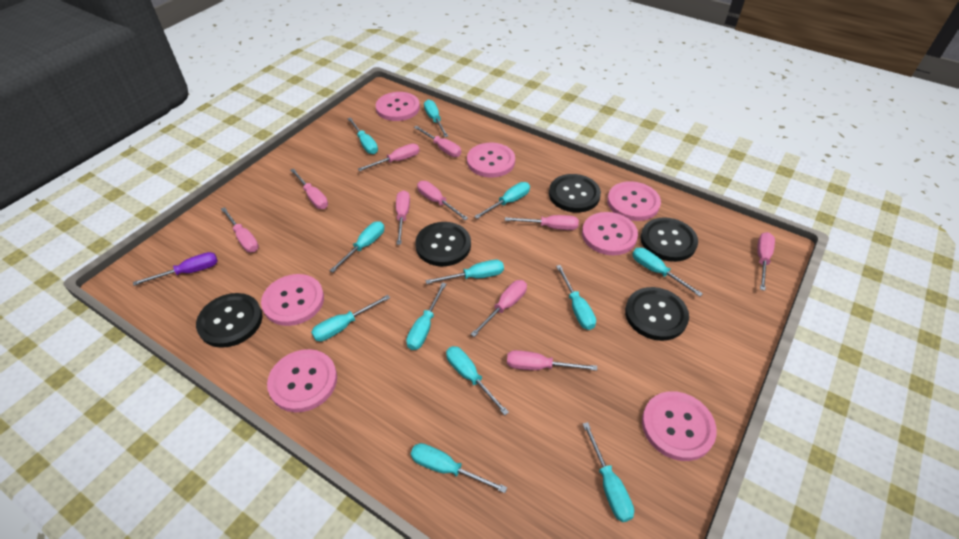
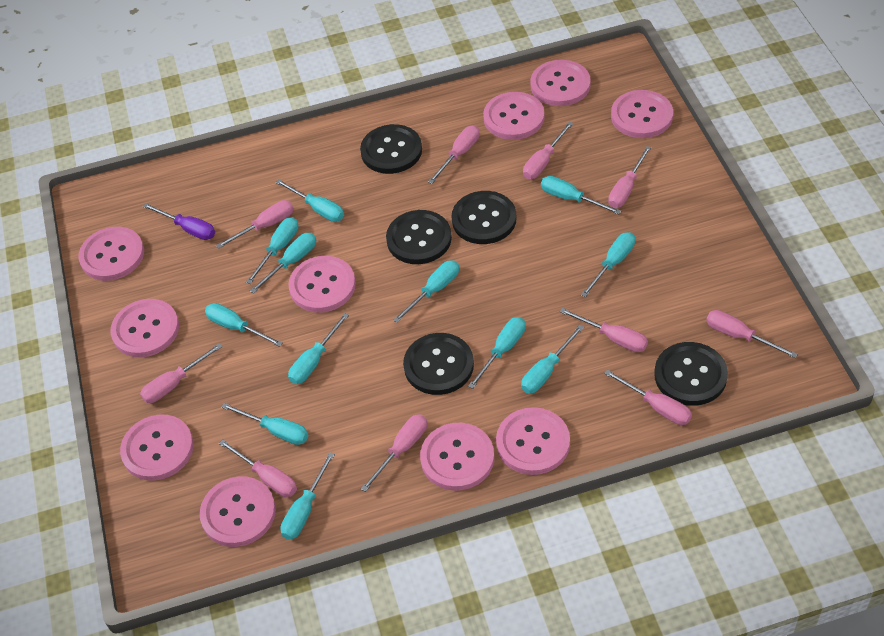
pink button: 7 -> 10

